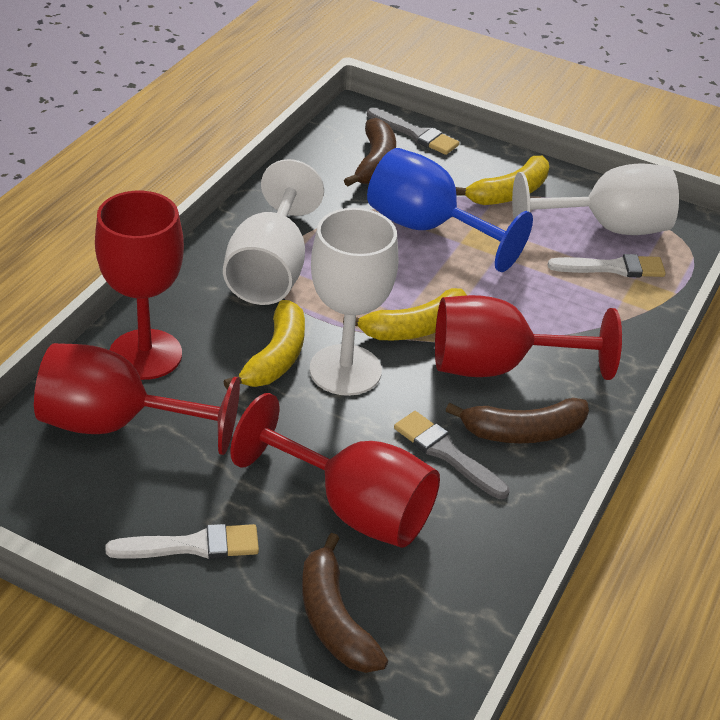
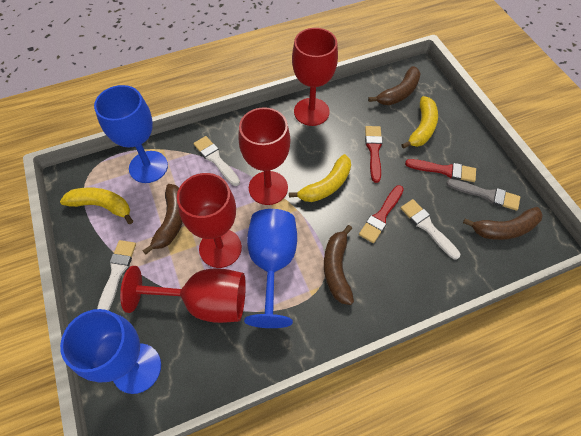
blue goblet: 1 -> 3
brown banana: 3 -> 4
grey brush: 2 -> 1
red brush: 0 -> 3
white brush: 2 -> 3
white goblet: 3 -> 0

